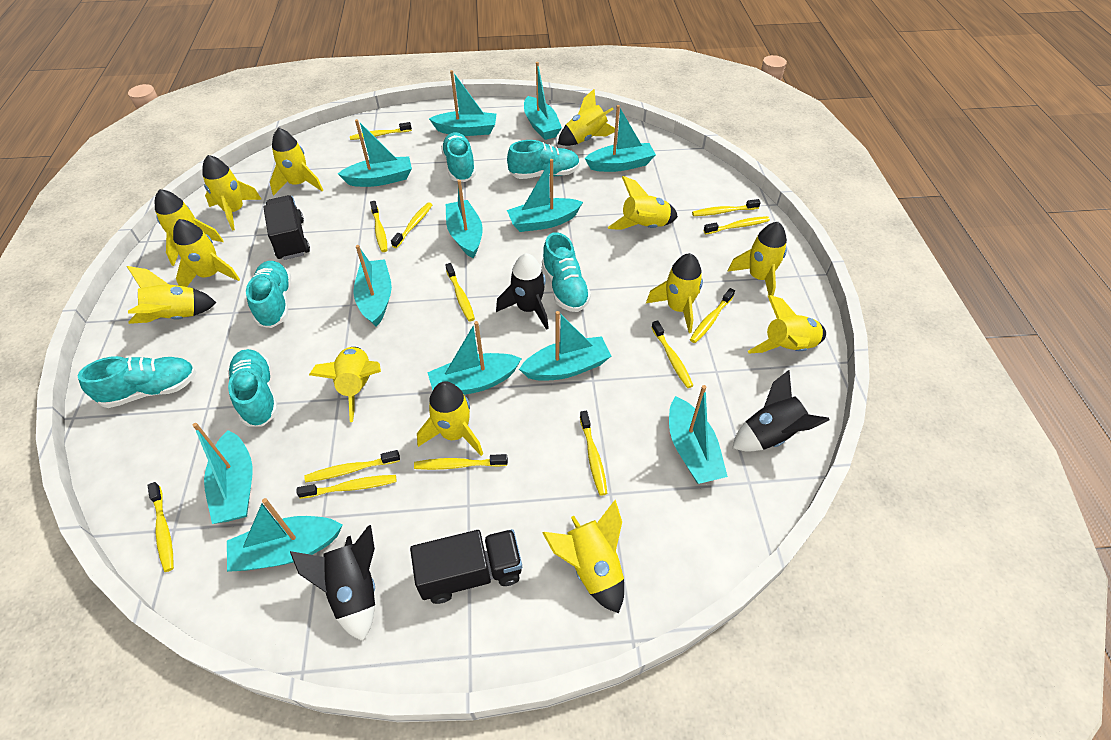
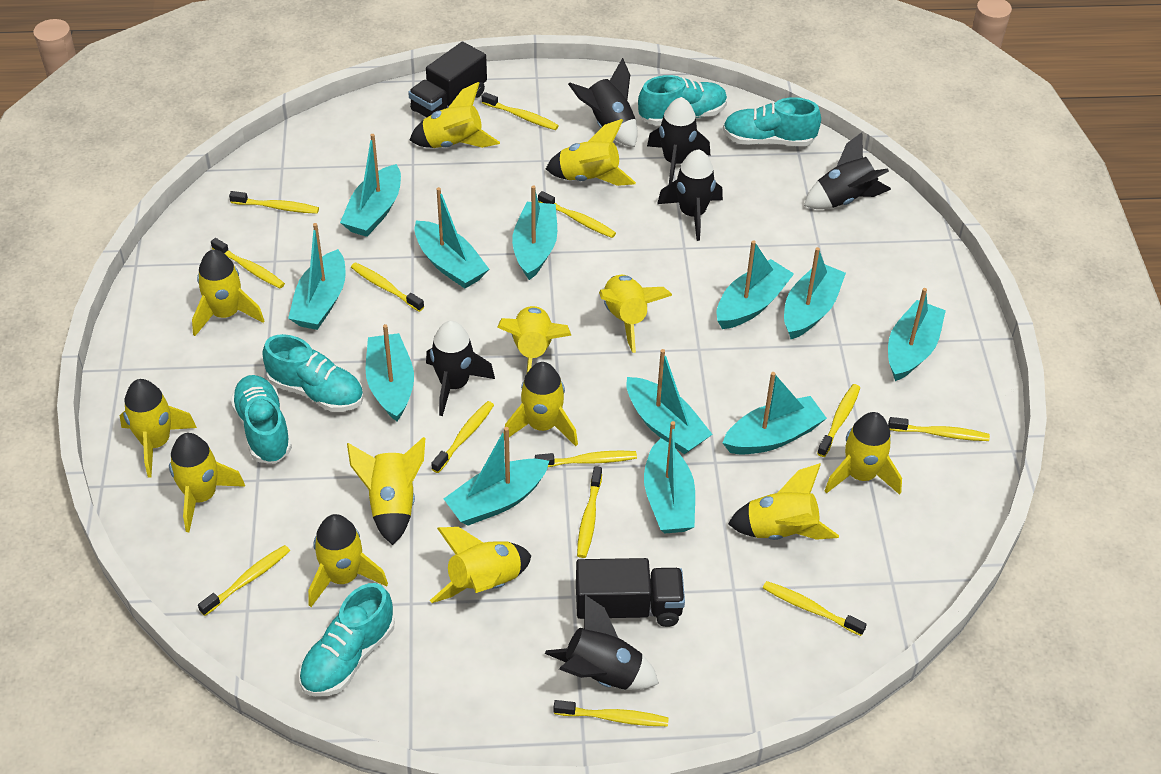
black rocket: 3 -> 6
turquoise shoe: 6 -> 5

